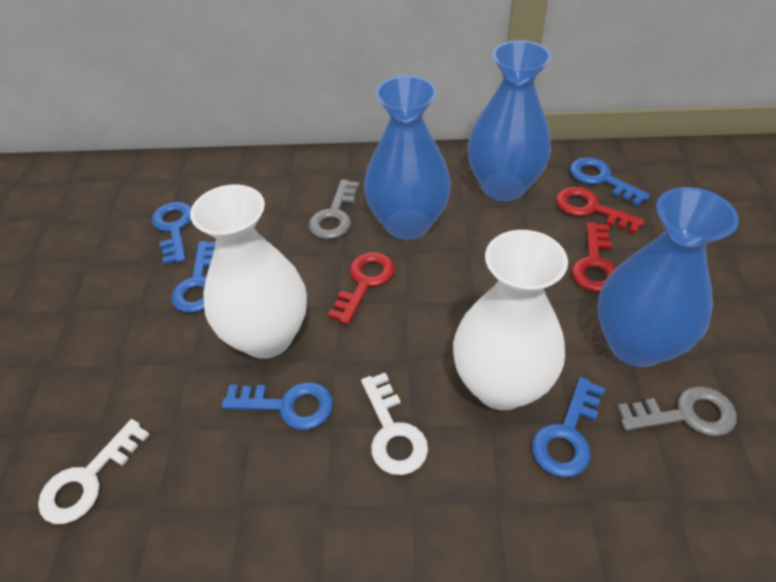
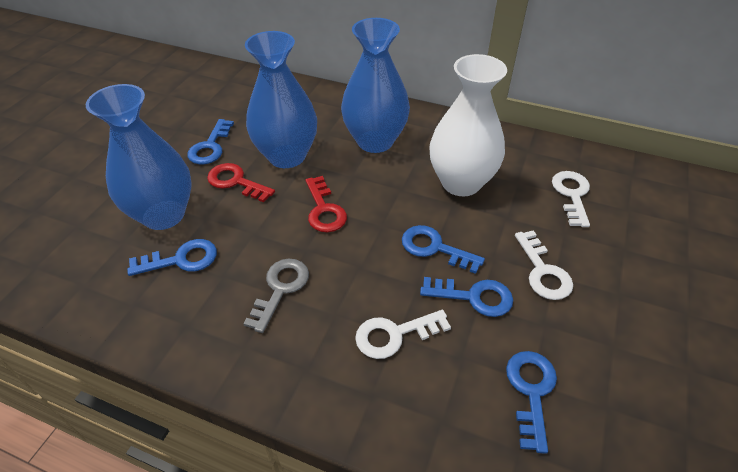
grey key: 2 -> 1
red key: 3 -> 2
white key: 2 -> 3
white vase: 2 -> 1

